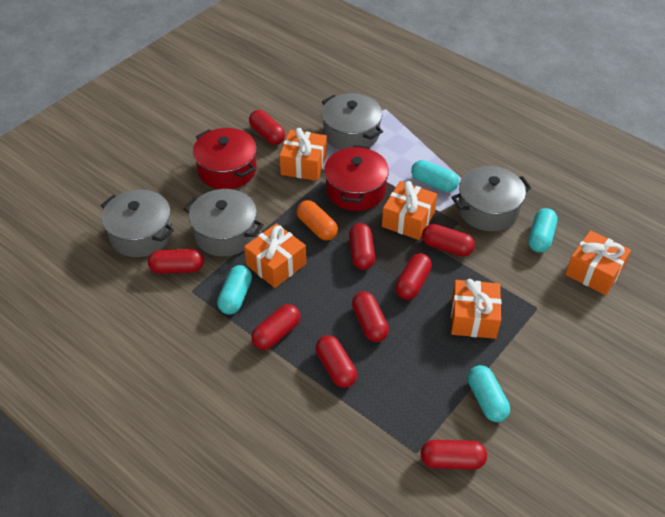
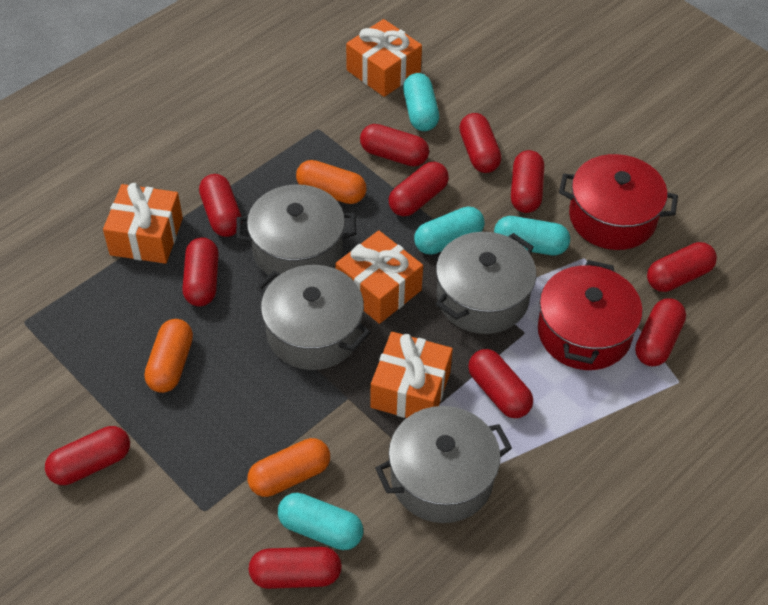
orange capsule: 1 -> 3
orange gift: 5 -> 4
red capsule: 9 -> 11

